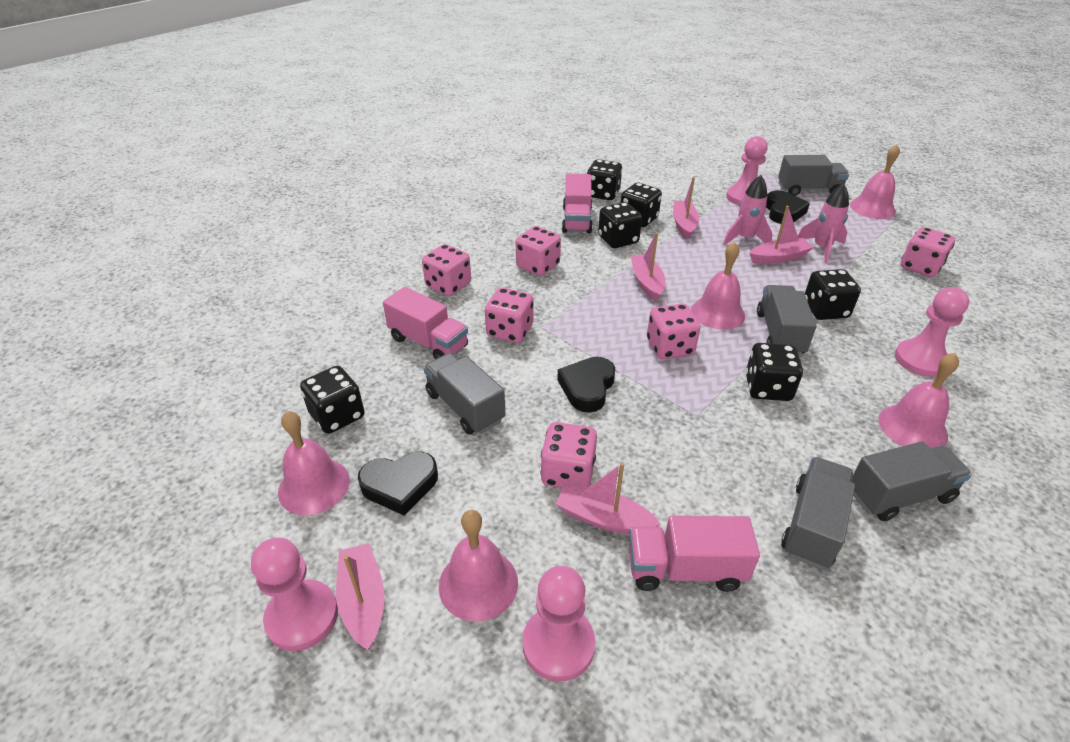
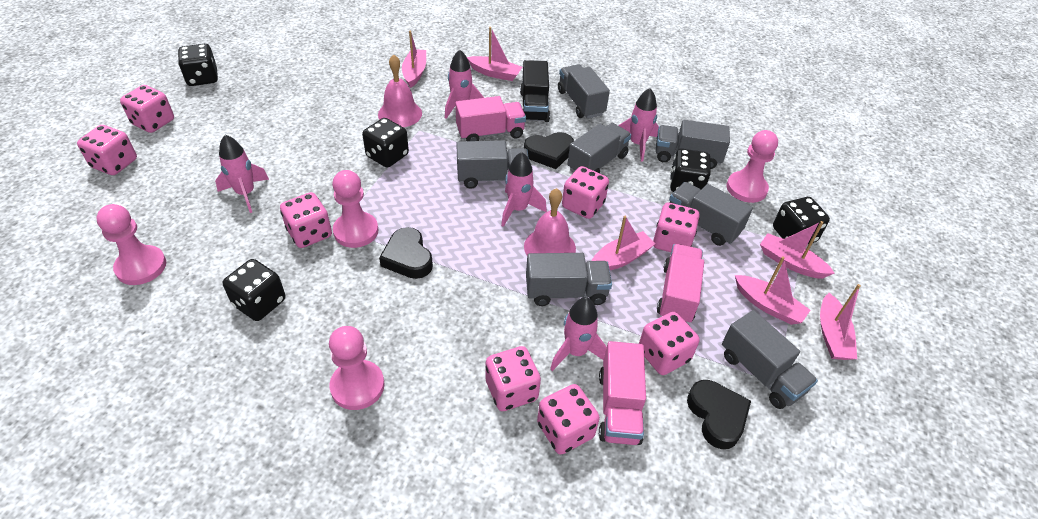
black dice: 6 -> 5
black truck: 0 -> 1
grey truck: 5 -> 7
pink bell: 5 -> 2
pink boat: 5 -> 6
pink dice: 6 -> 8
pink rocket: 2 -> 5

